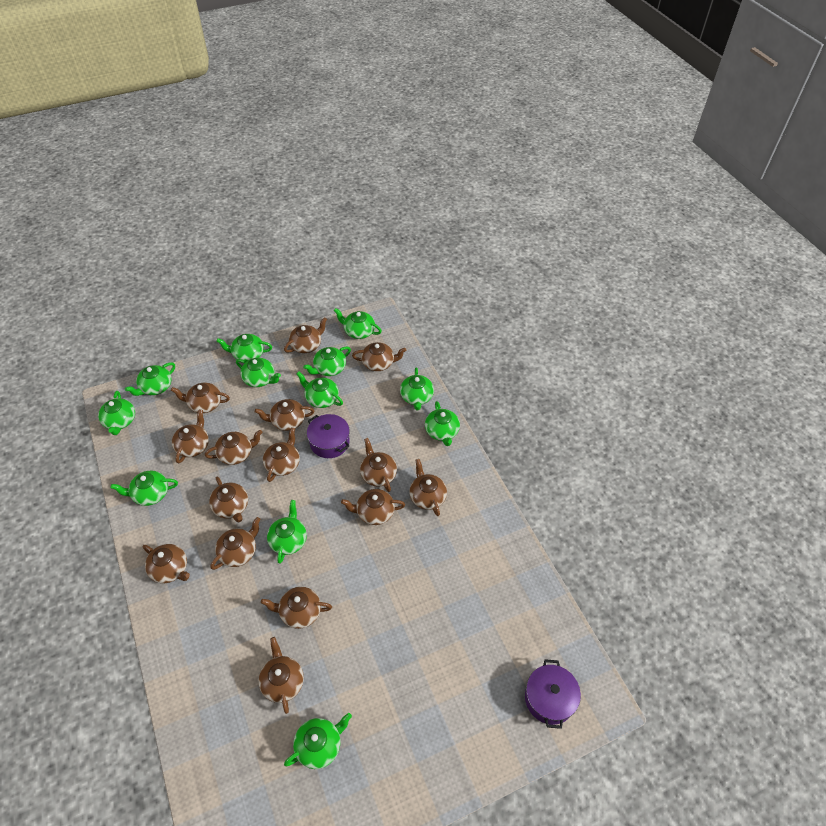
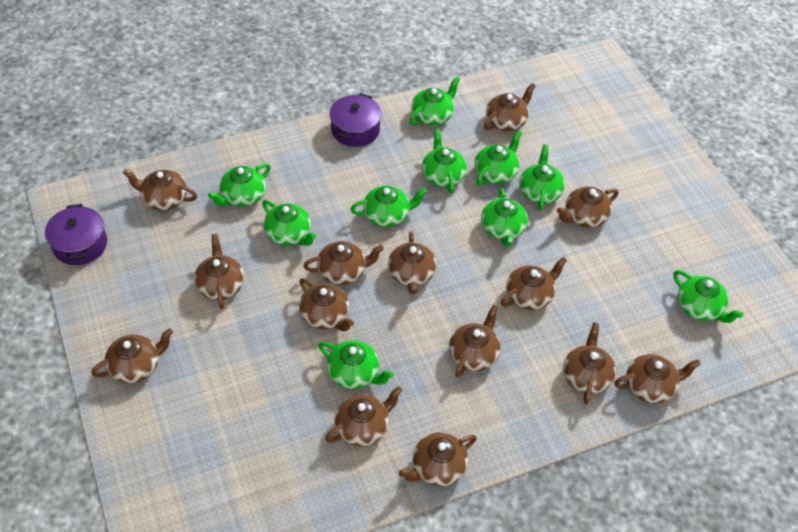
brown teapot: 15 -> 14
green teapot: 12 -> 10

